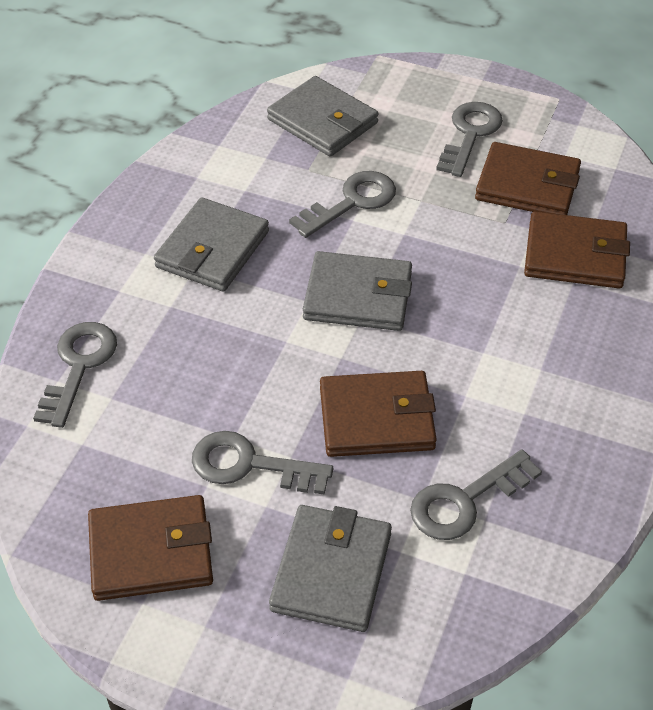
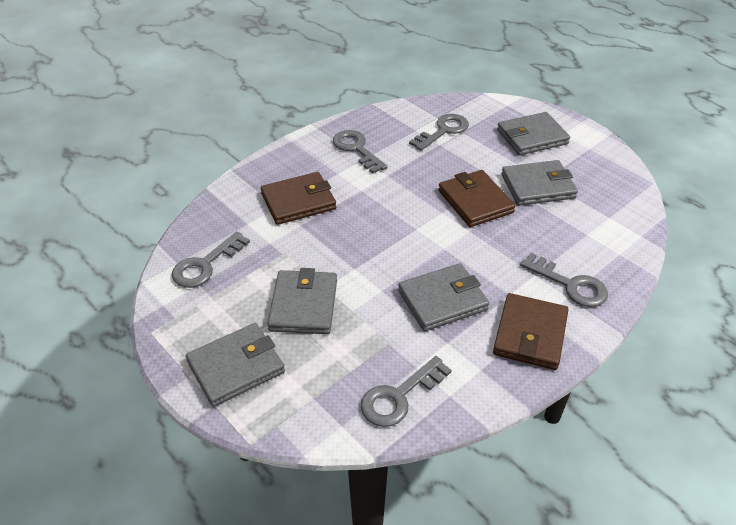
brown wallet: 4 -> 3
grey wallet: 4 -> 5

